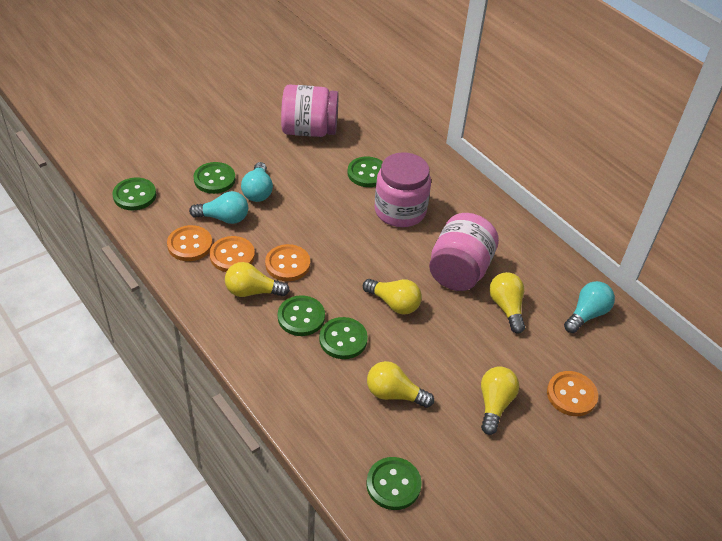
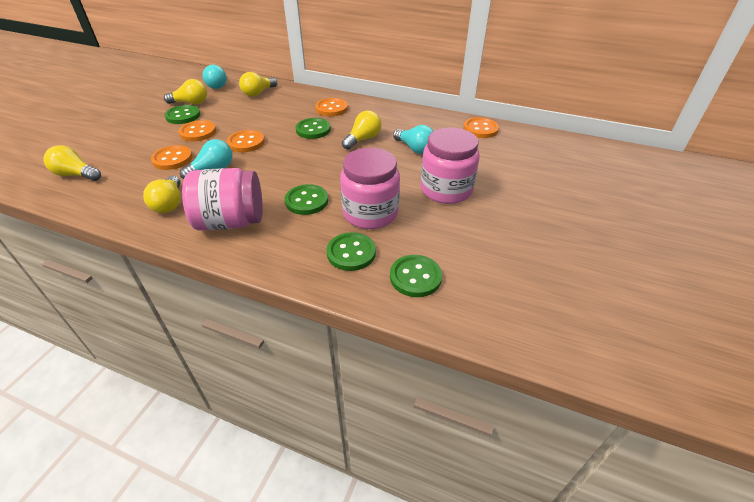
green button: 6 -> 5
orange button: 4 -> 5

